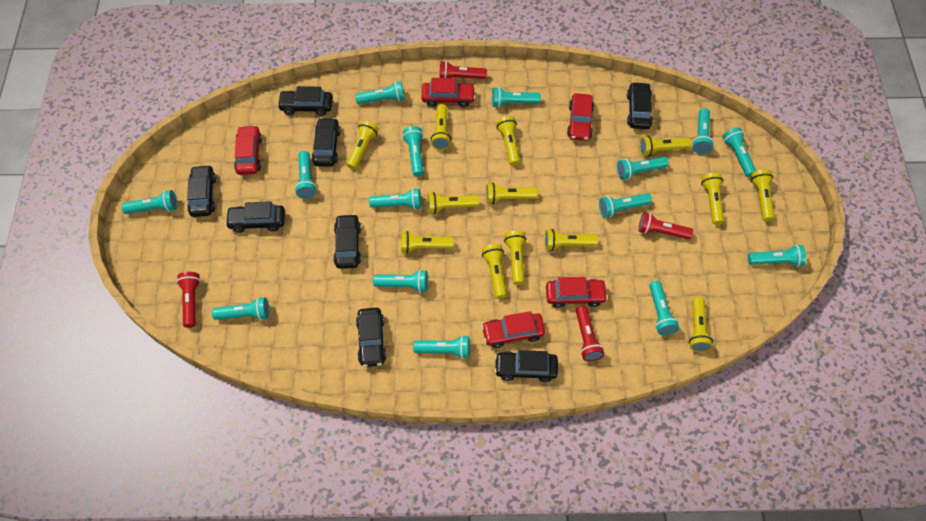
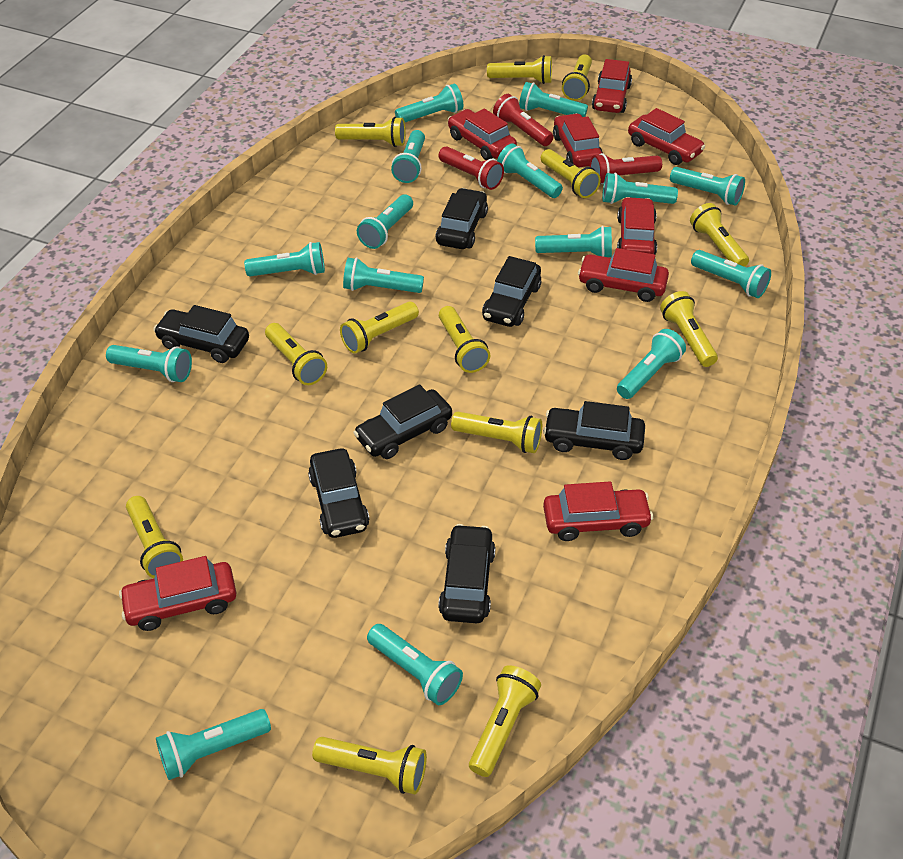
black car: 8 -> 7
red car: 5 -> 8
red flashlight: 4 -> 3

